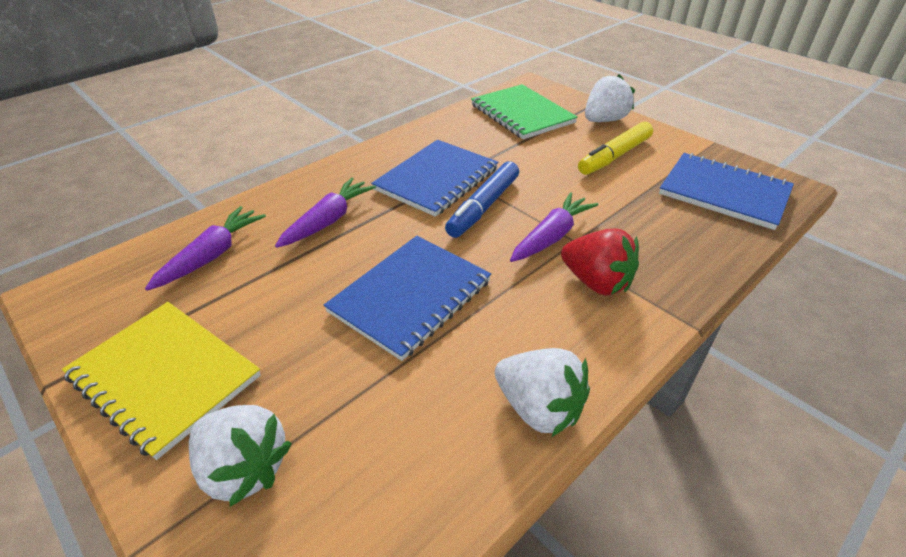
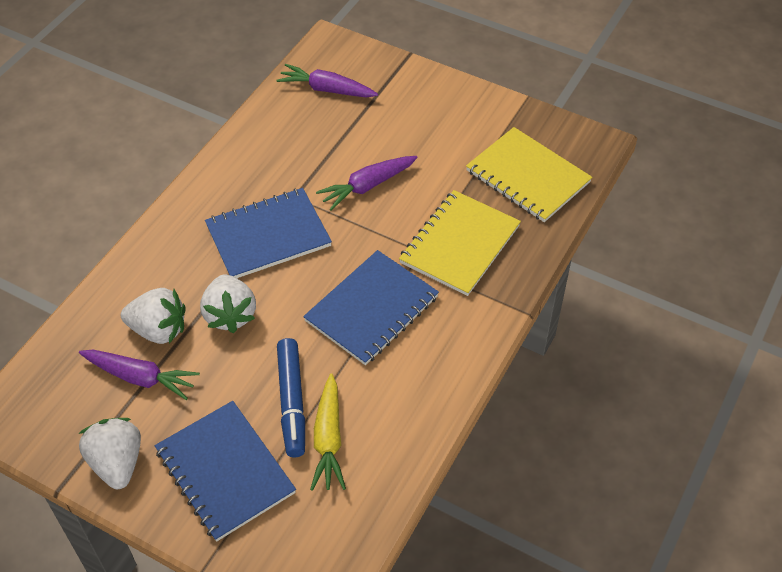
green notebook: 1 -> 0
red strawberry: 1 -> 0
yellow carrot: 0 -> 1
yellow marker: 1 -> 0
yellow notebook: 1 -> 2

